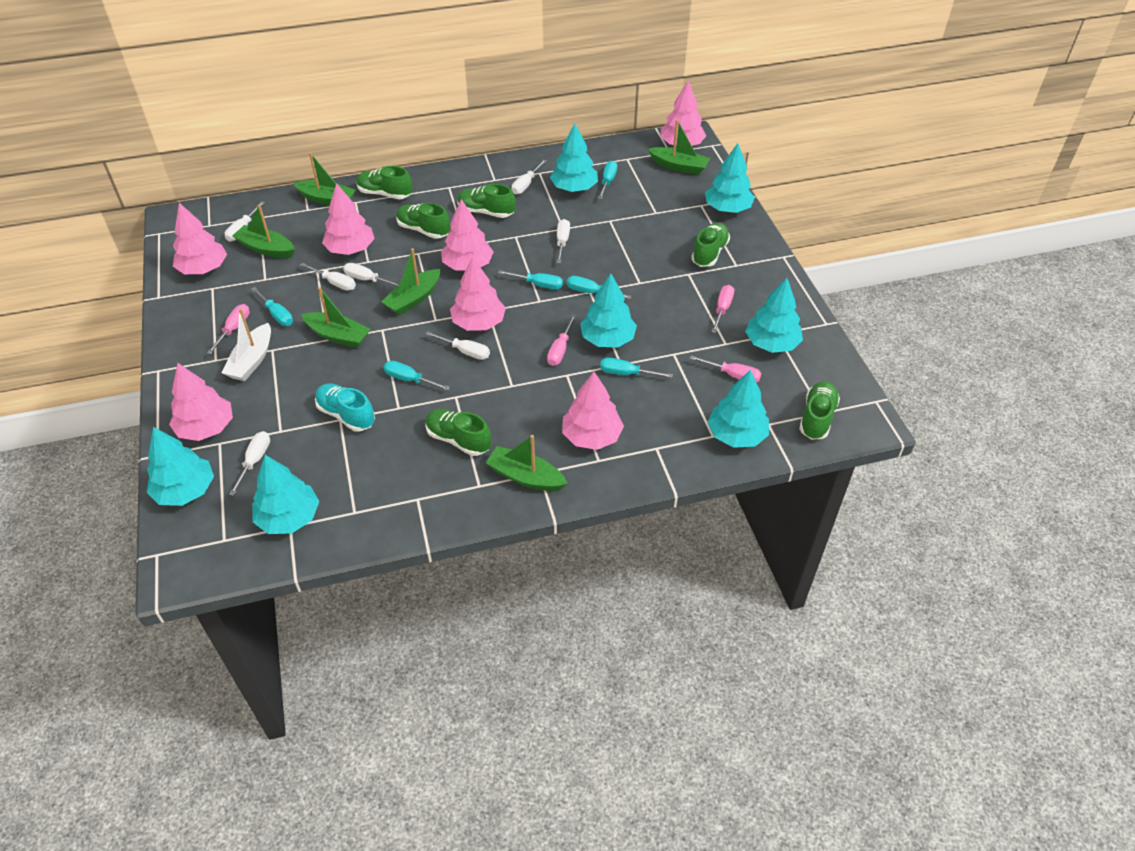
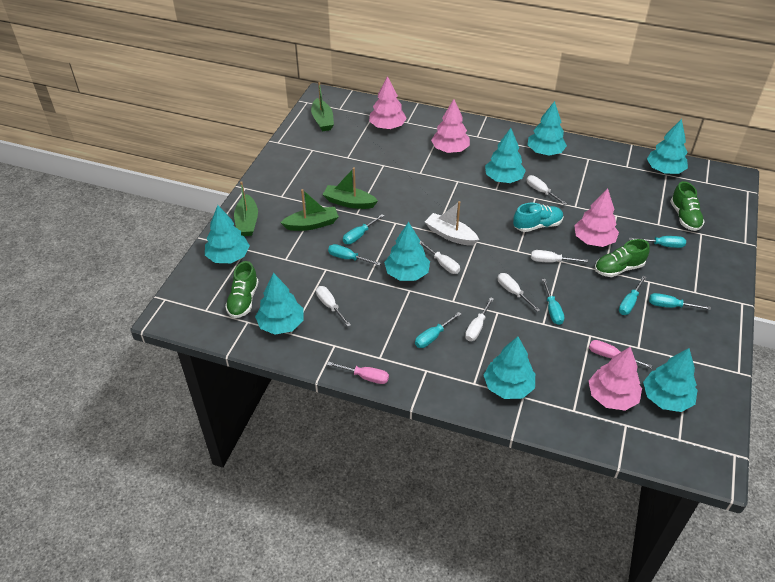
green boat: 6 -> 4
green shoe: 6 -> 3
pink screwdriver: 4 -> 2
pink tree: 7 -> 4
turquoise screwdriver: 6 -> 7
turquoise tree: 7 -> 8
white screwdriver: 7 -> 6

